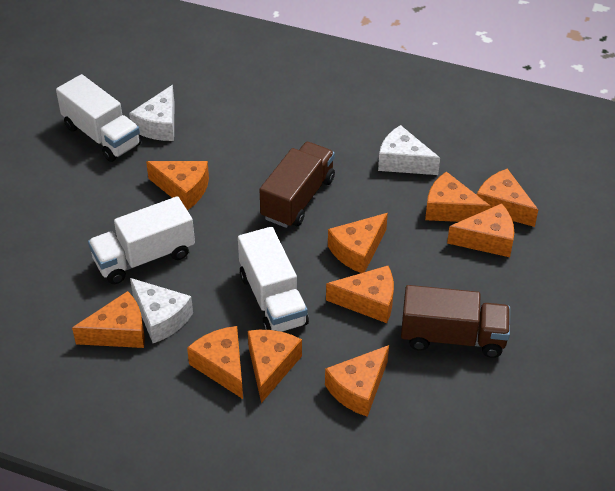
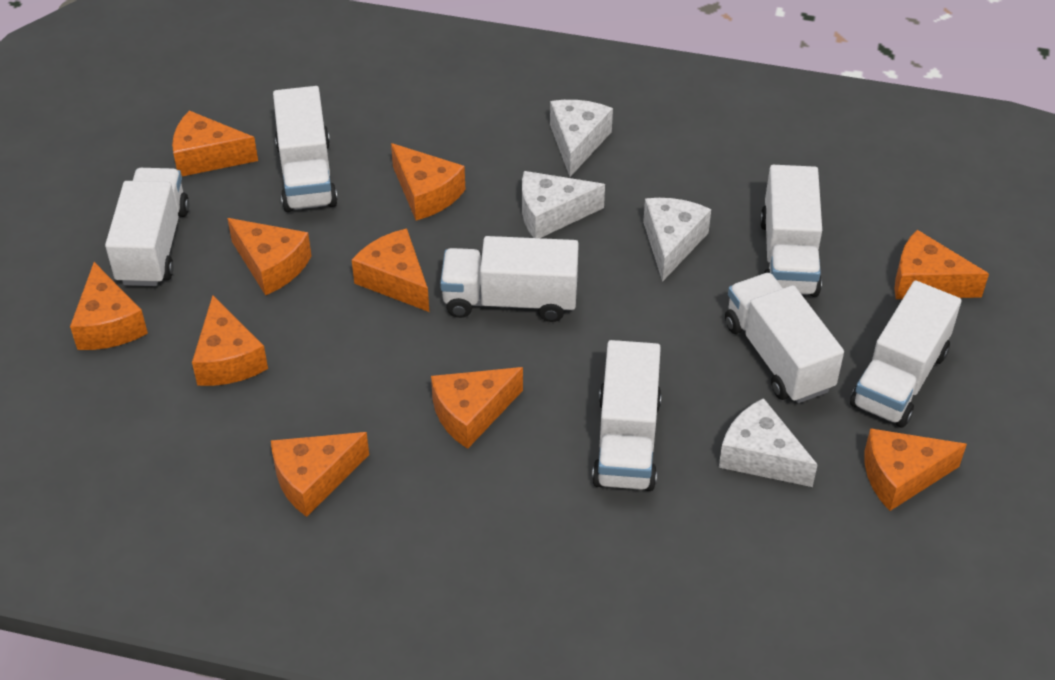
brown truck: 2 -> 0
white cheese: 3 -> 4
white truck: 3 -> 7

